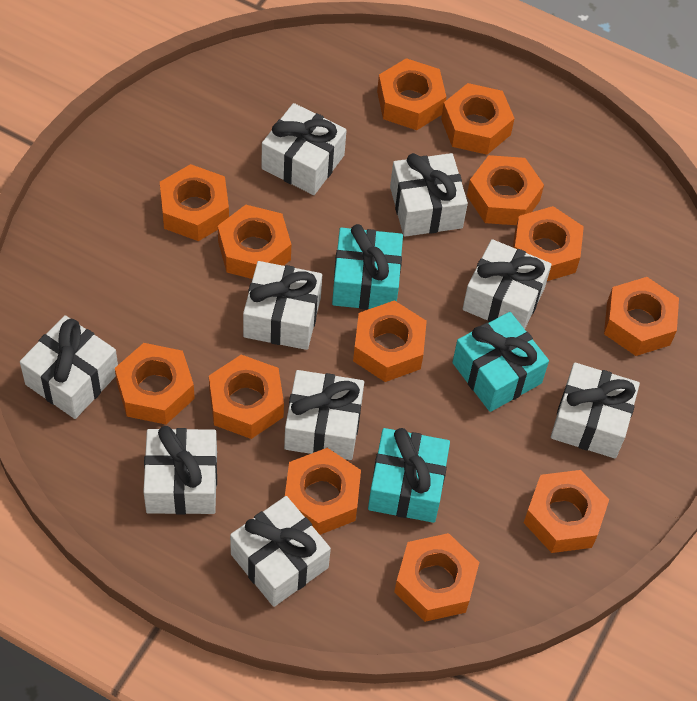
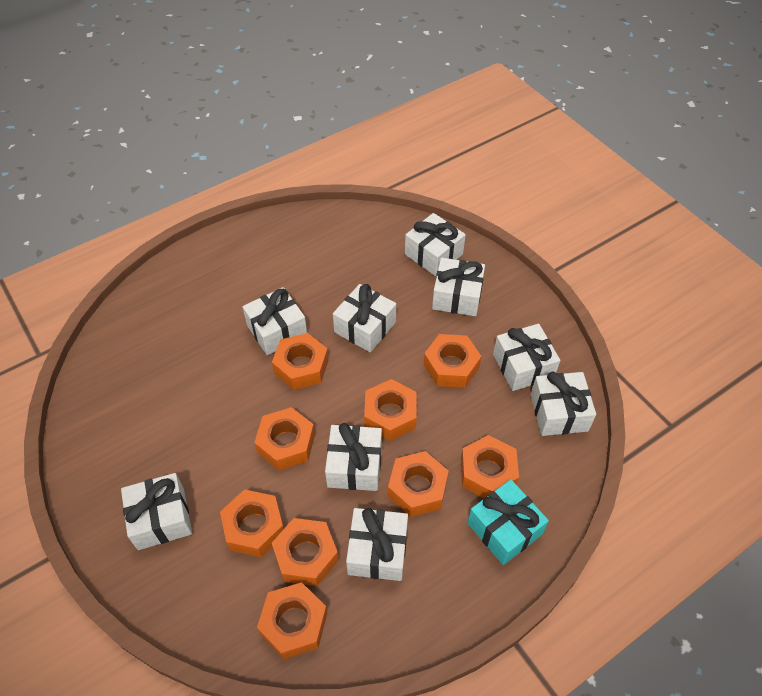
orange nut: 13 -> 9
turquoise gift: 3 -> 1

